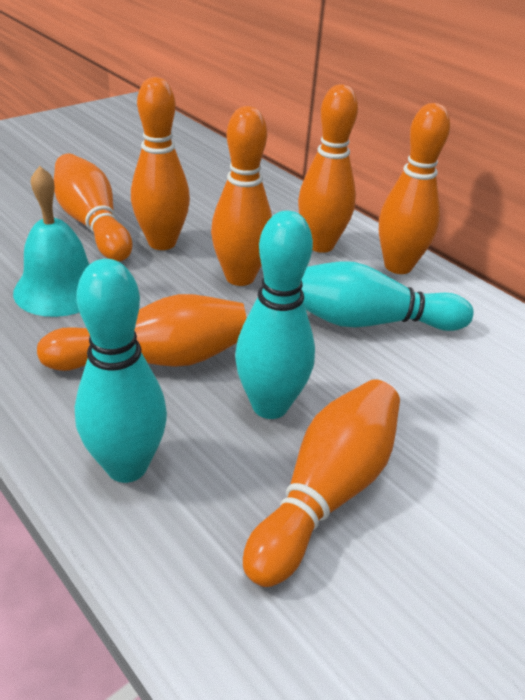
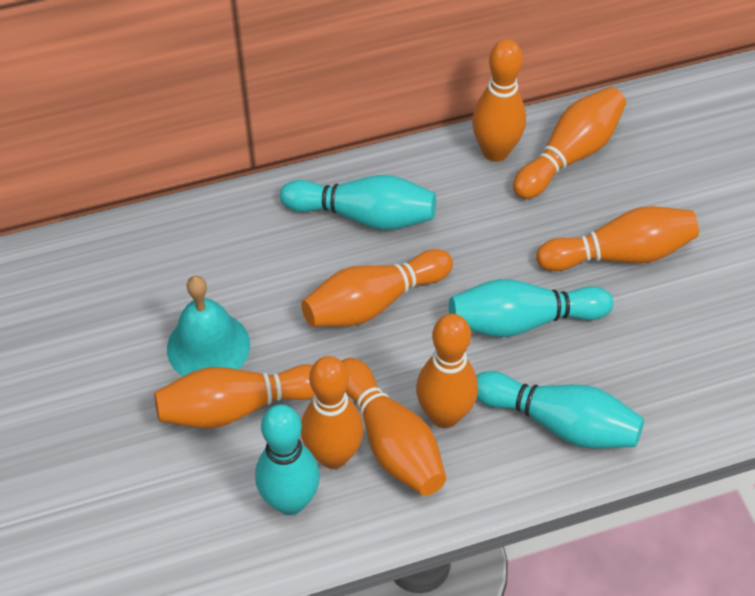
orange bowling pin: 7 -> 8
turquoise bowling pin: 3 -> 4

